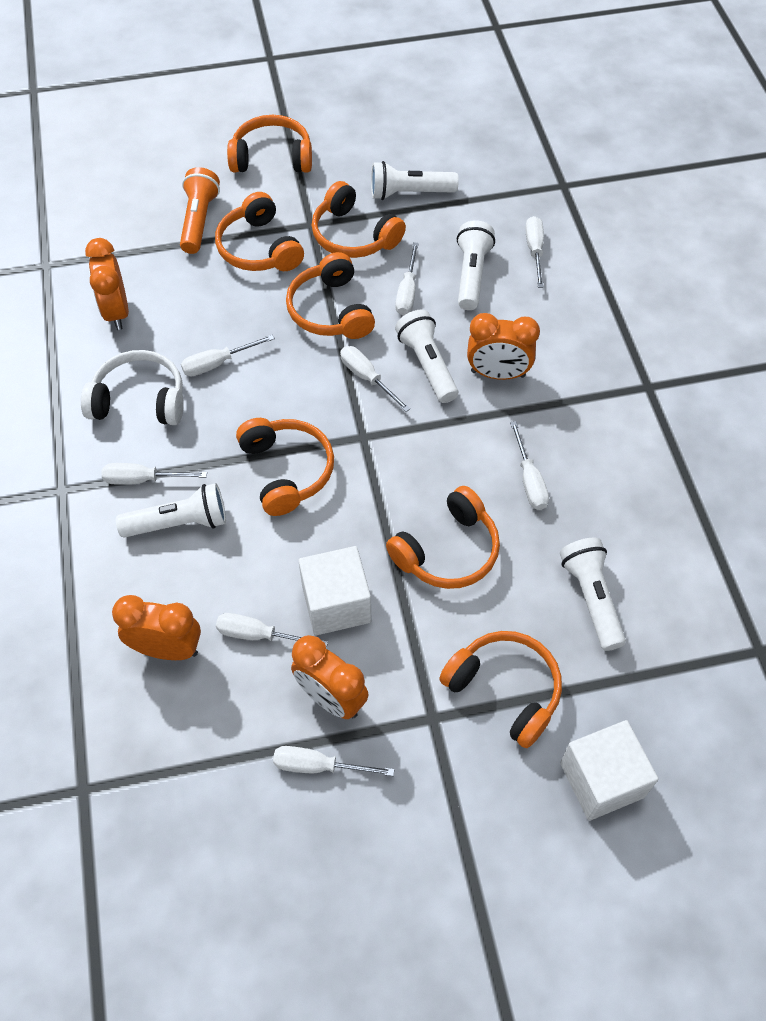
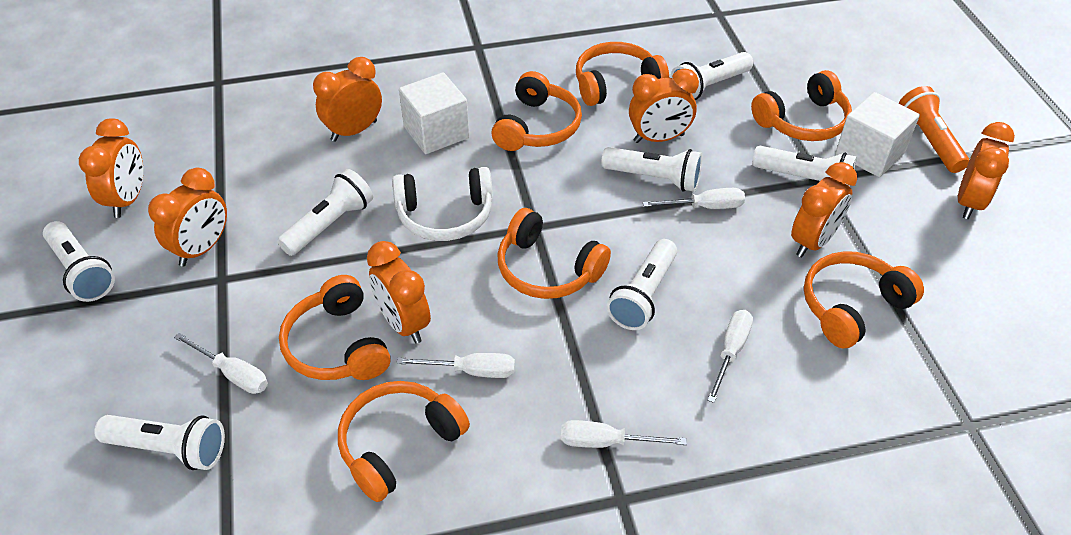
orange clock: 4 -> 7
white flashlight: 5 -> 7
white screwdriver: 8 -> 5

